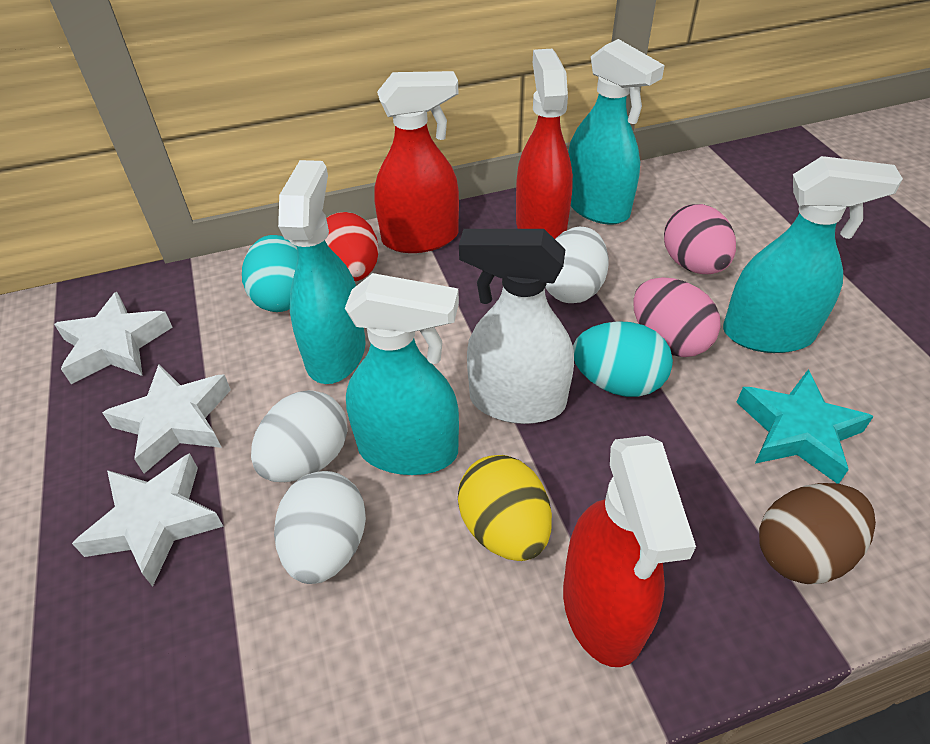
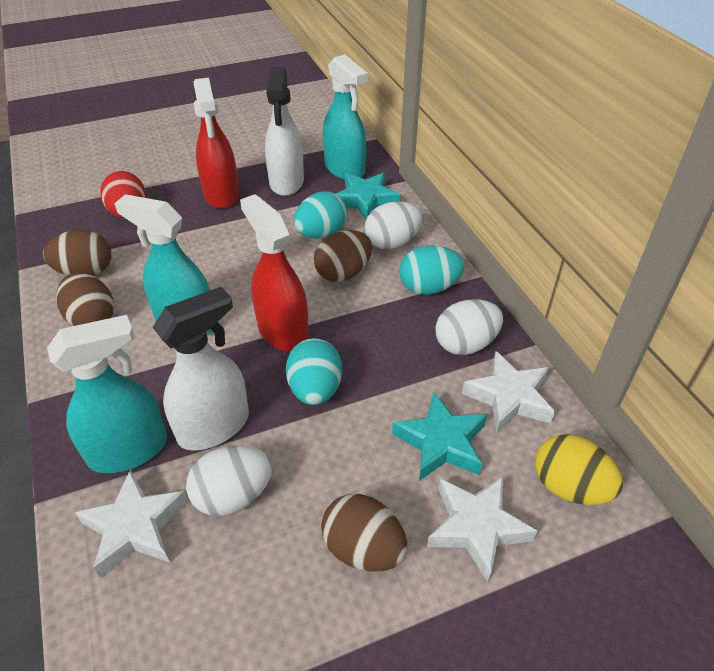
brown egg: 1 -> 4
pink egg: 2 -> 0
red spray bottle: 3 -> 2
turquoise egg: 2 -> 3
turquoise spray bottle: 4 -> 3
turquoise star: 1 -> 2
white spray bottle: 1 -> 2

